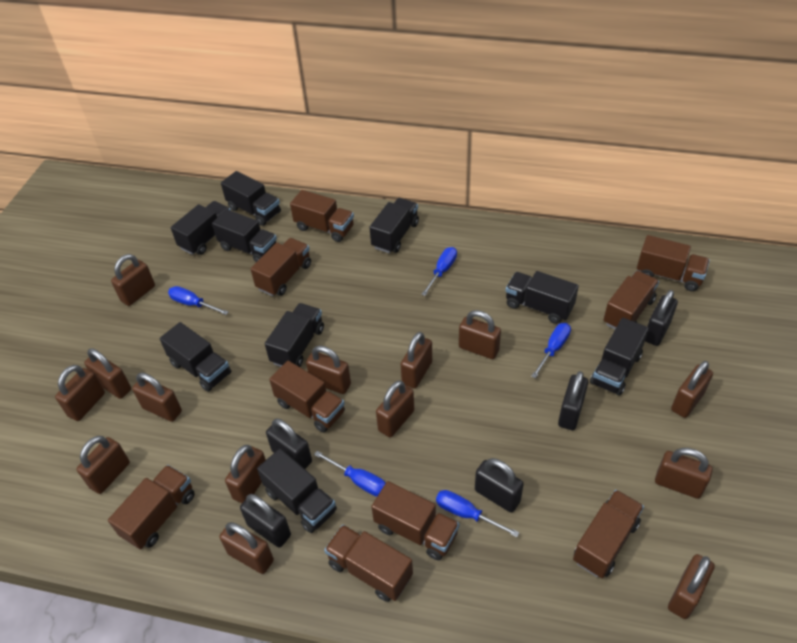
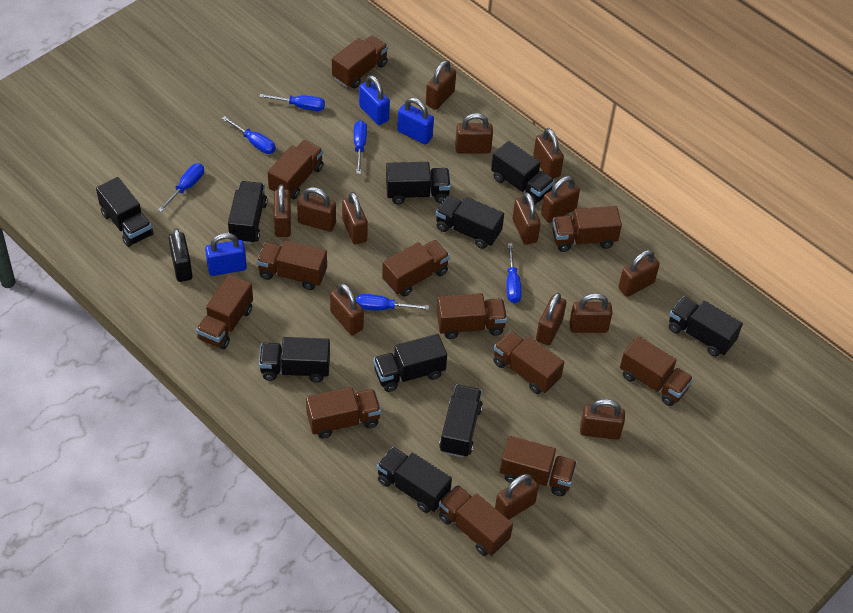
black padlock: 5 -> 1
black truck: 9 -> 10
blue padlock: 0 -> 3
blue screwdriver: 5 -> 6
brown truck: 9 -> 12

